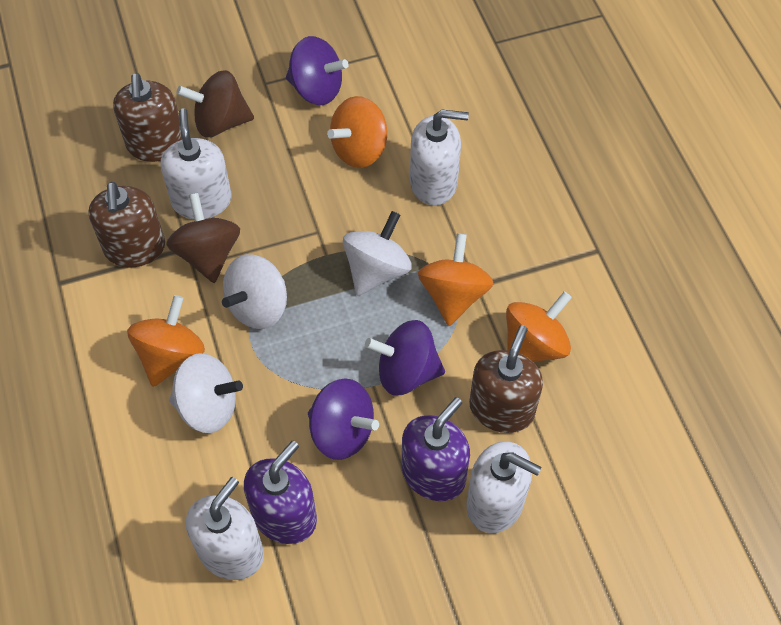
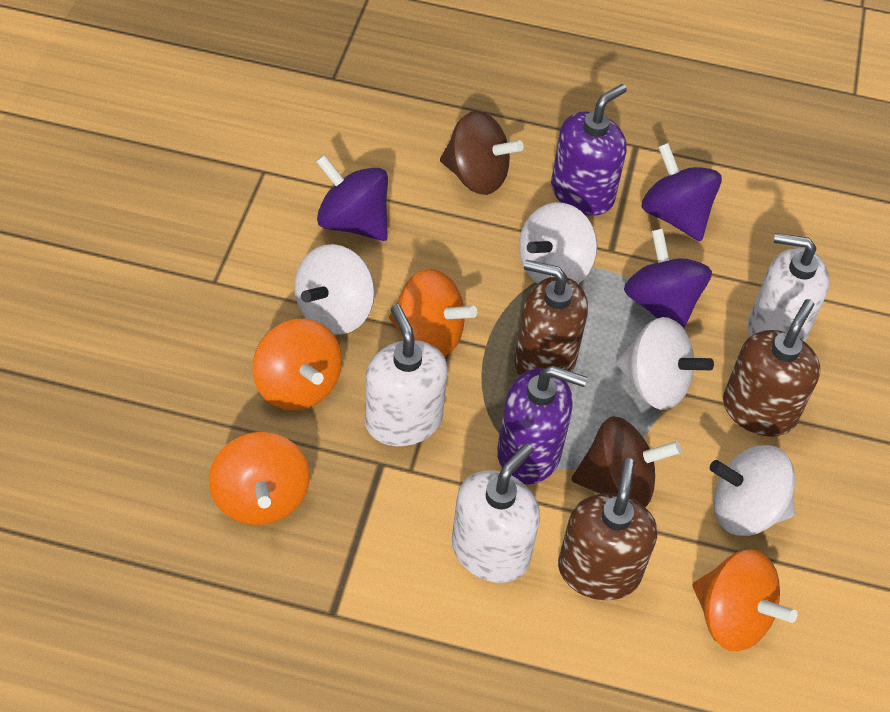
white soap dispenser: 4 -> 3
white spinning top: 3 -> 4

